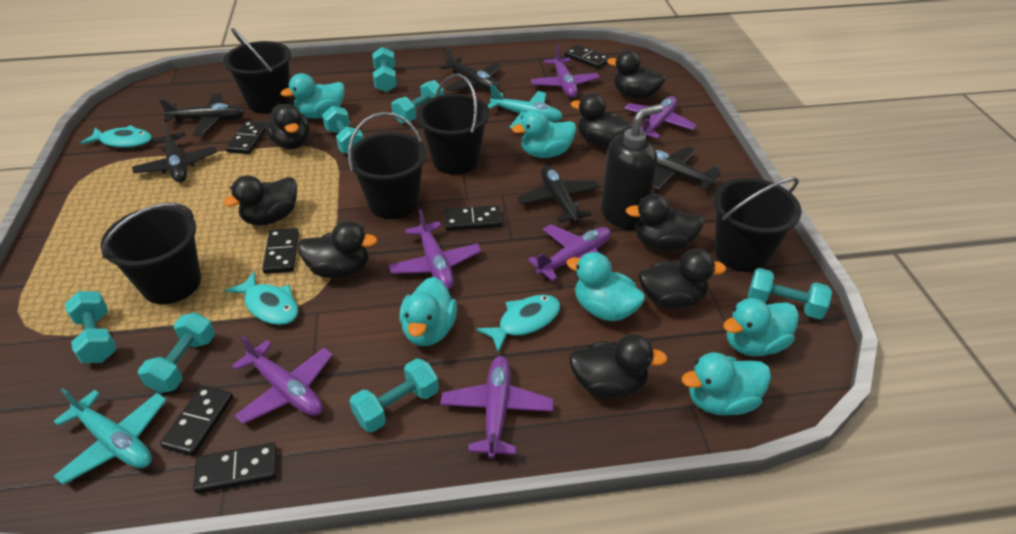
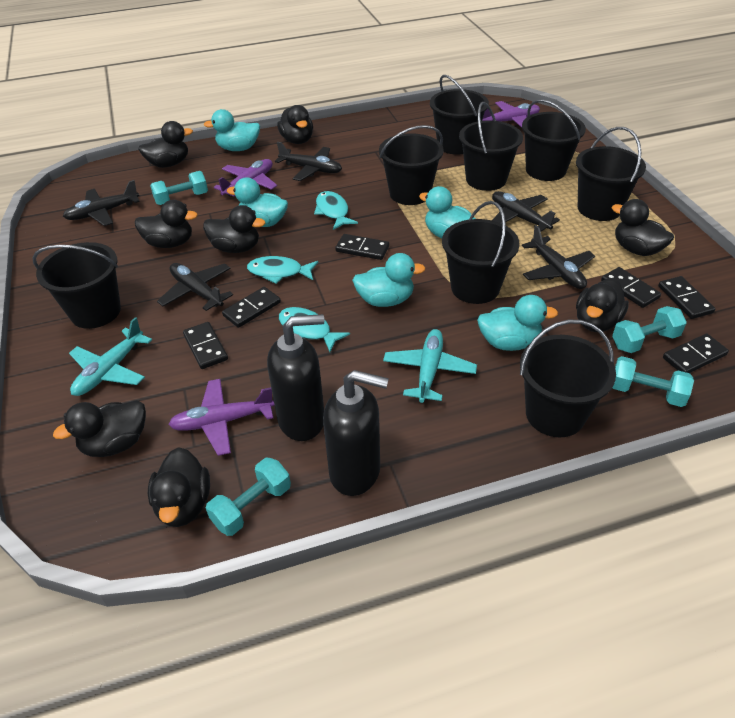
black bucket: 5 -> 8
black soap dispenser: 1 -> 2
purple plane: 6 -> 3
turquoise duck: 6 -> 5
turquoise dumbbell: 7 -> 4

